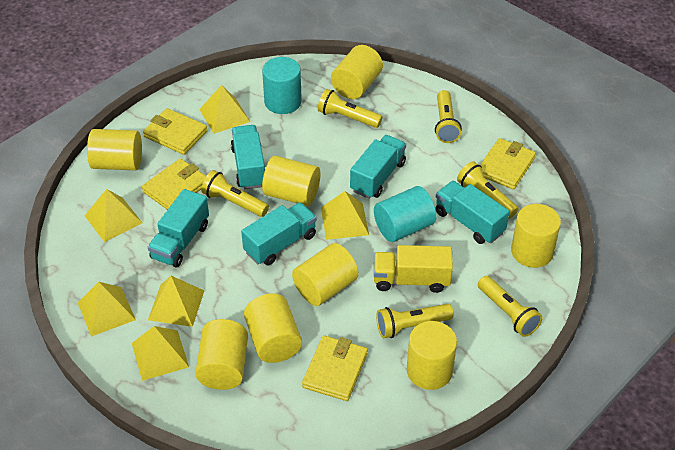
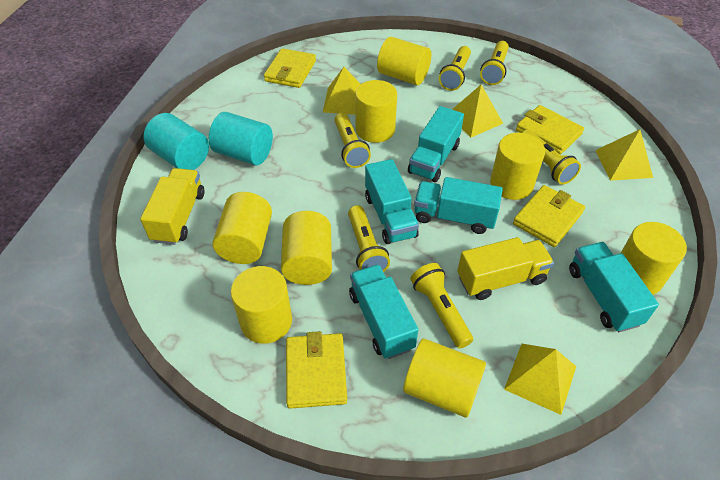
yellow pyramid: 6 -> 4
yellow truck: 1 -> 2

